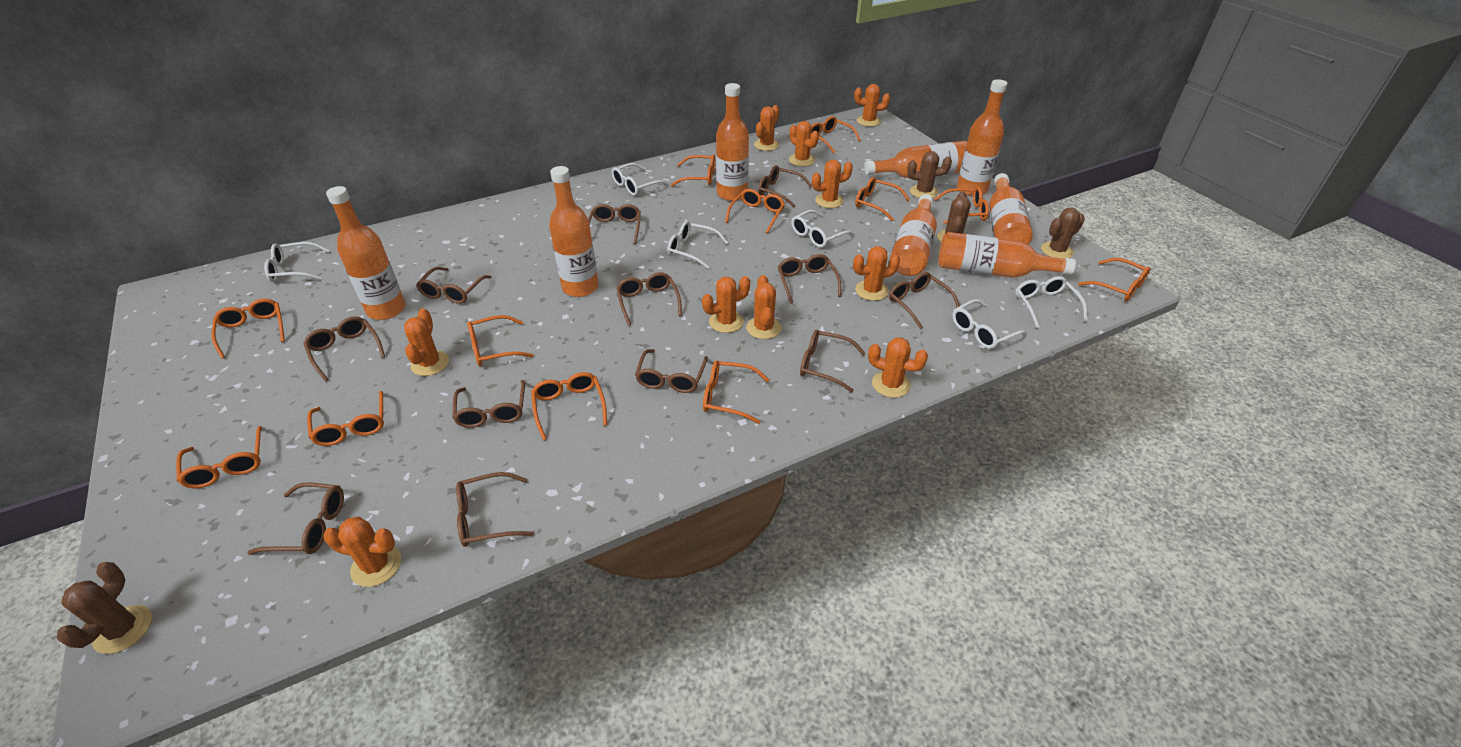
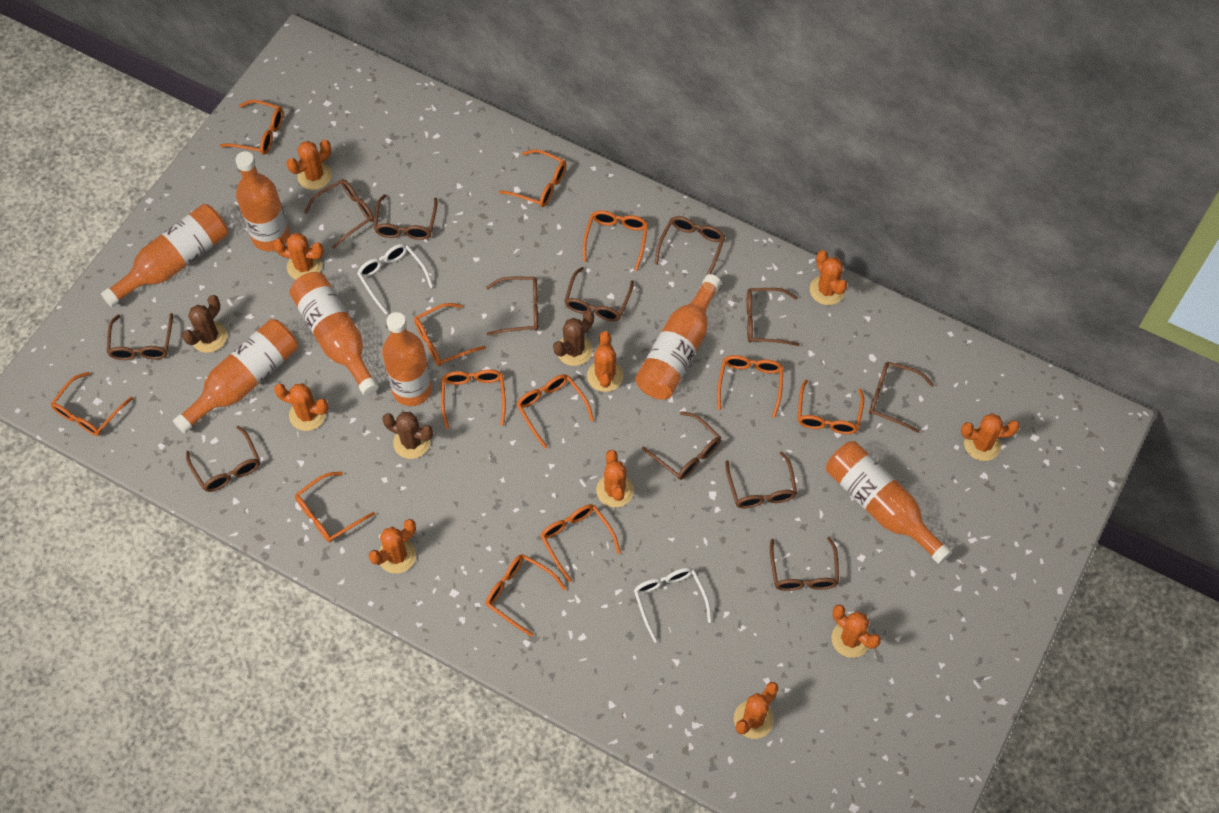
brown cactus: 4 -> 3
orange bottle: 8 -> 7
white glasses: 6 -> 2

